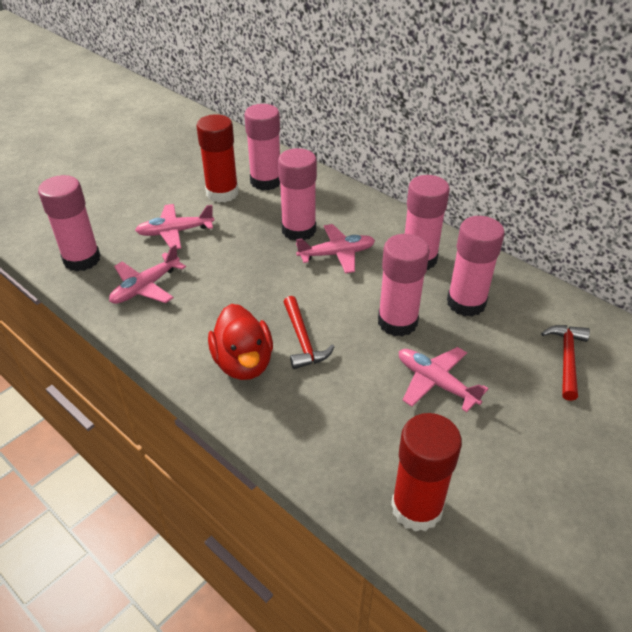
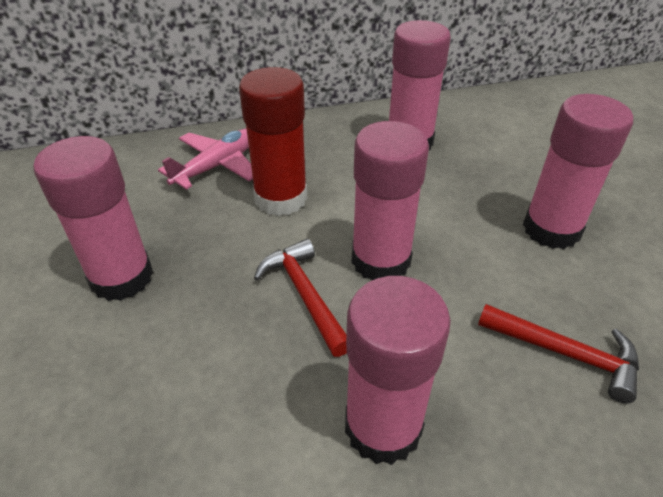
pink glue stick: 6 -> 5
pink plane: 4 -> 1
red duck: 1 -> 0
red glue stick: 2 -> 1

